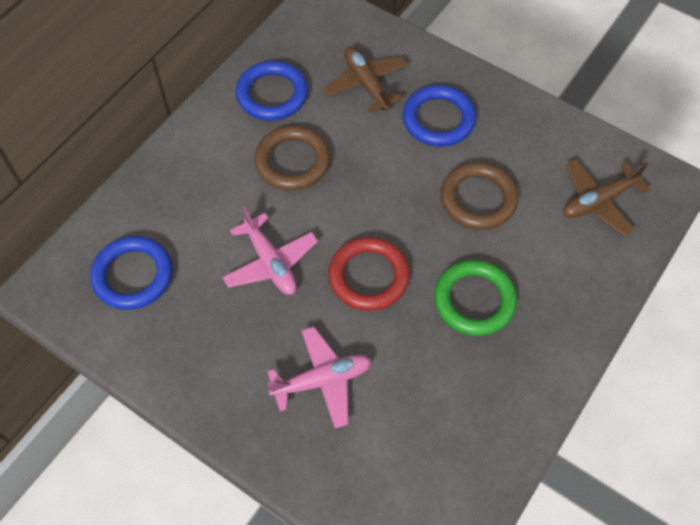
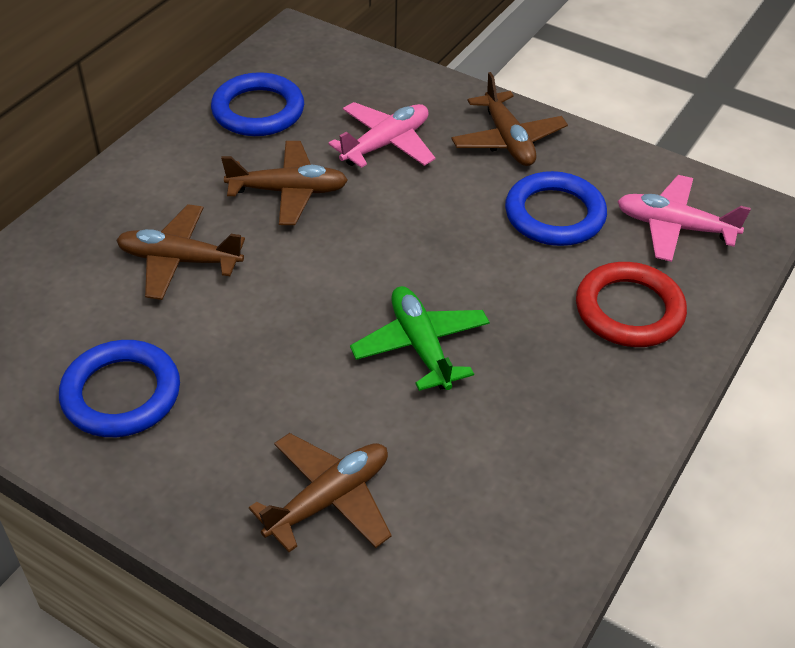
brown plane: 2 -> 4
brown ring: 2 -> 0
green plane: 0 -> 1
green ring: 1 -> 0

